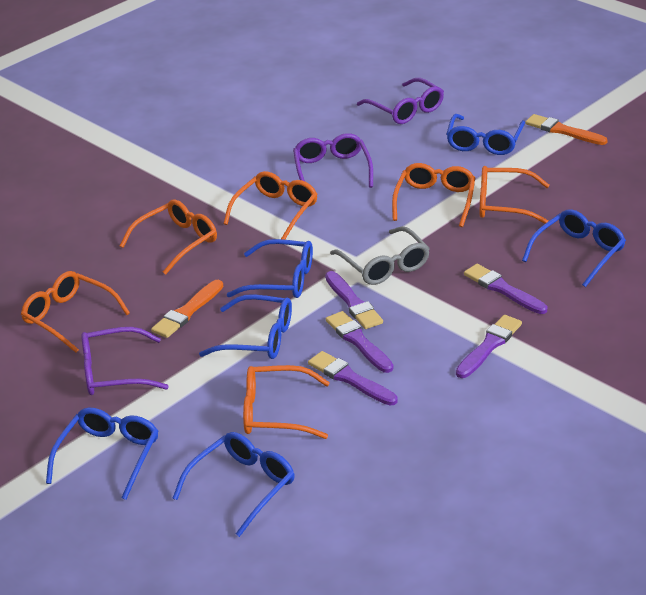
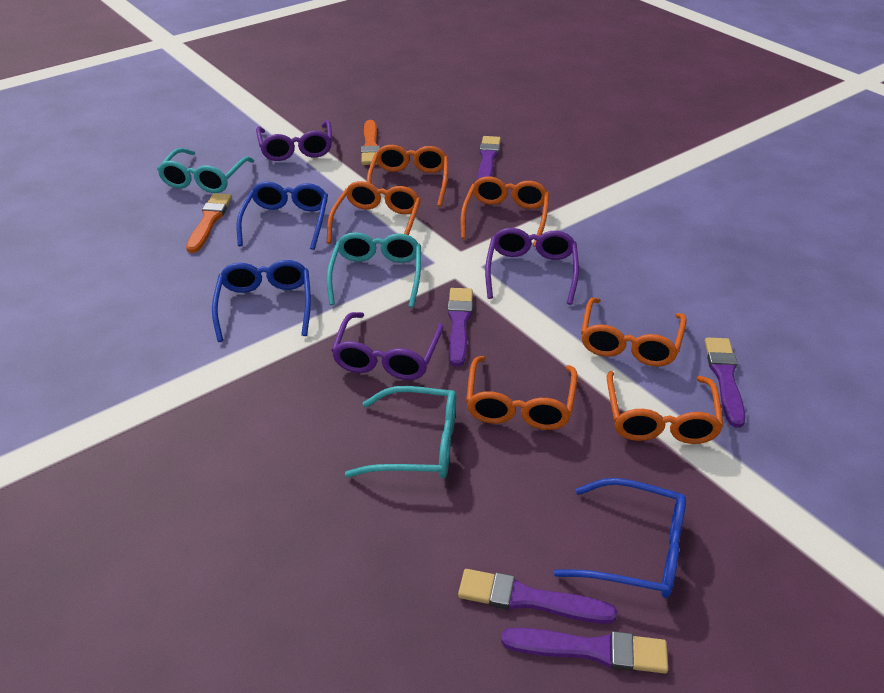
blue glasses: 6 -> 3
grey glasses: 1 -> 0
turquoise glasses: 0 -> 3

